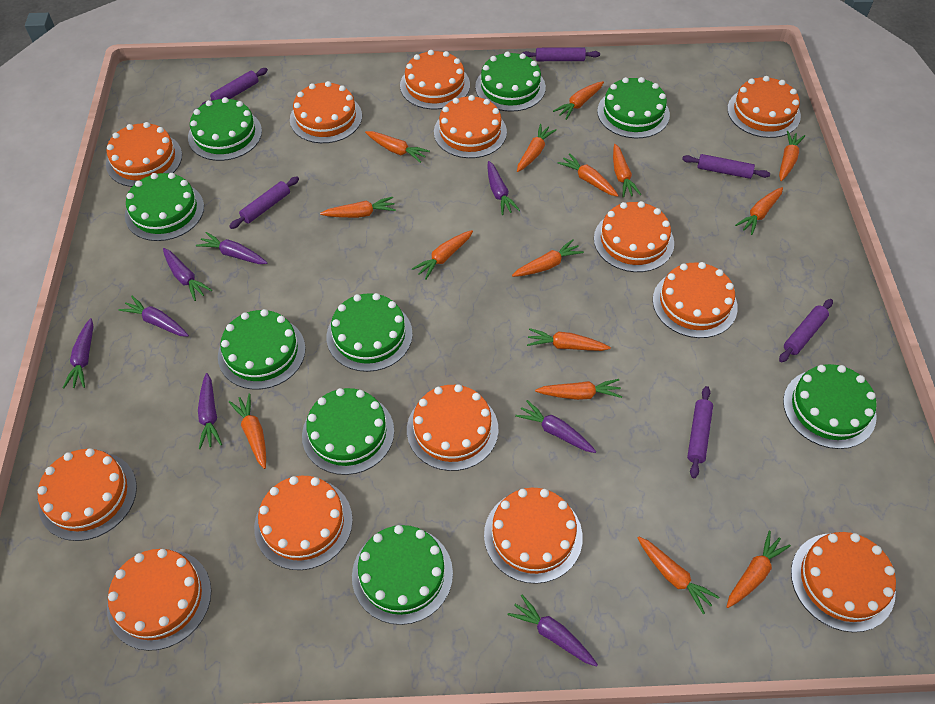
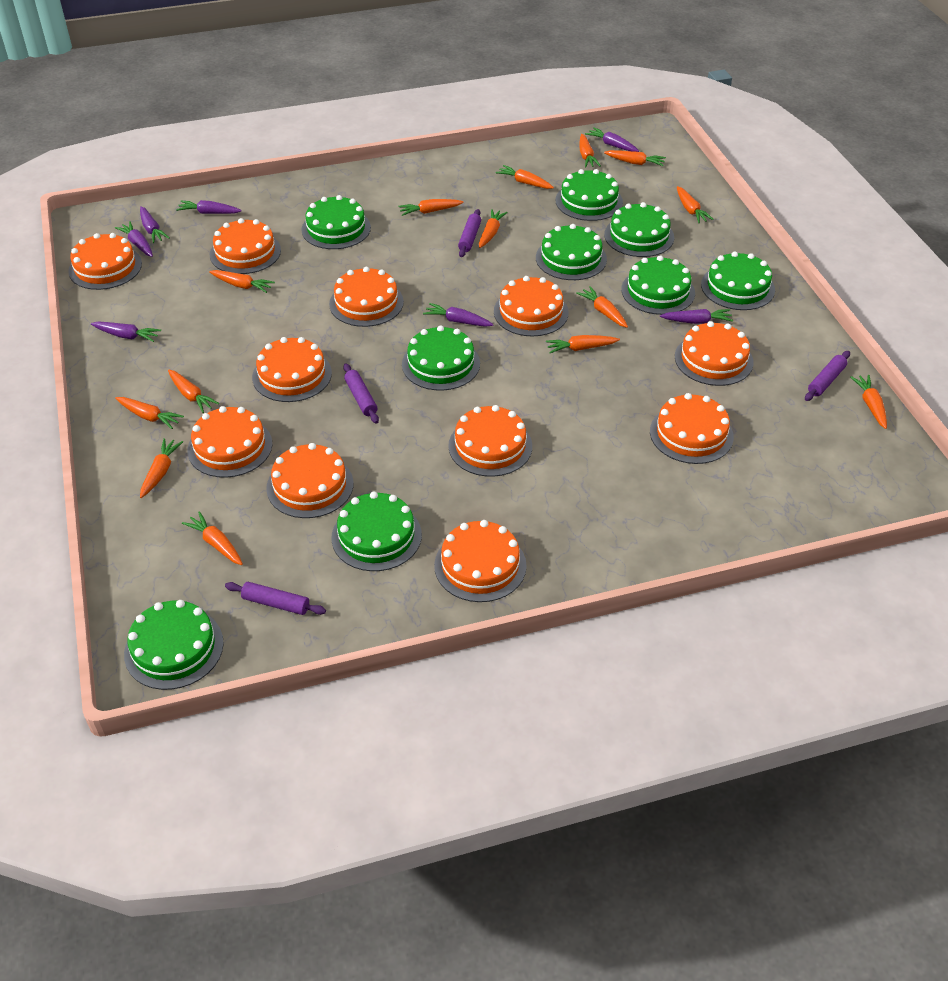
orange cake: 13 -> 11
orange carrot: 15 -> 14
purple carrot: 8 -> 7
purple rolling pin: 6 -> 4

